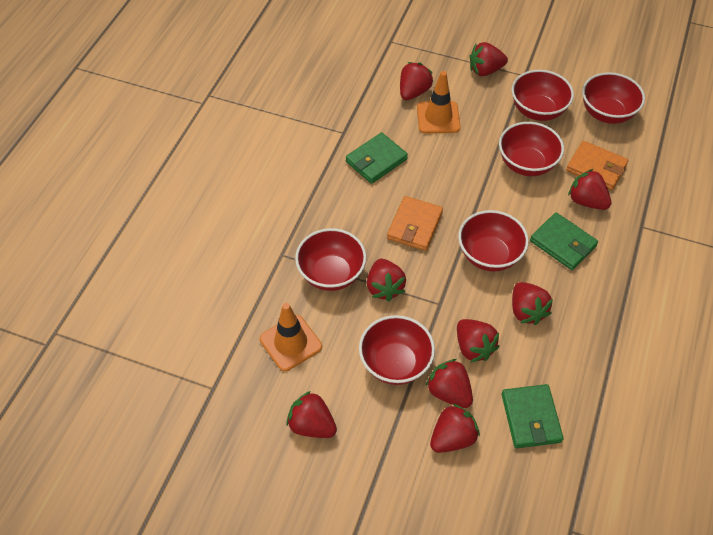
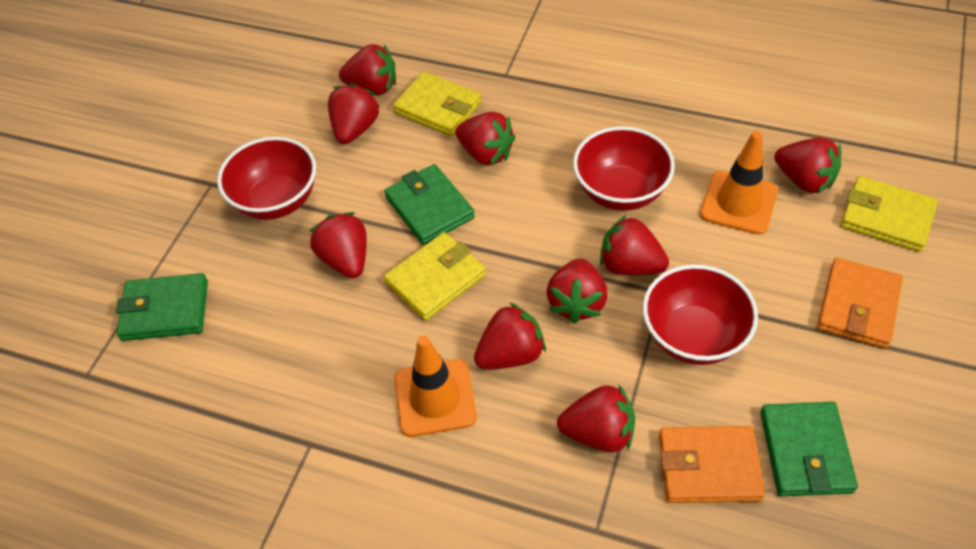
red bowl: 6 -> 3
yellow wallet: 0 -> 3

